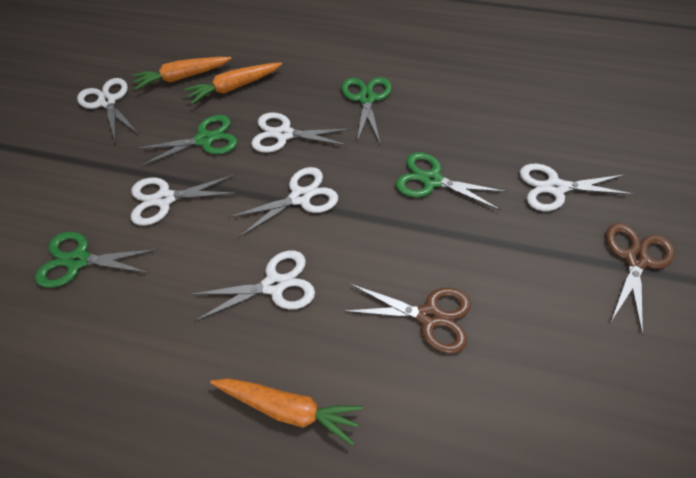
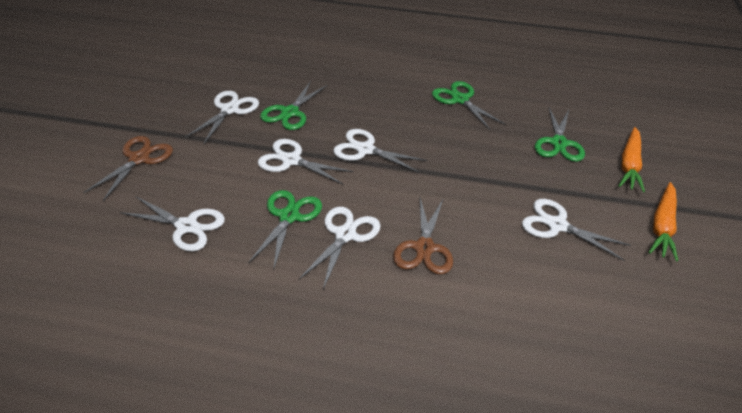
orange carrot: 3 -> 2

